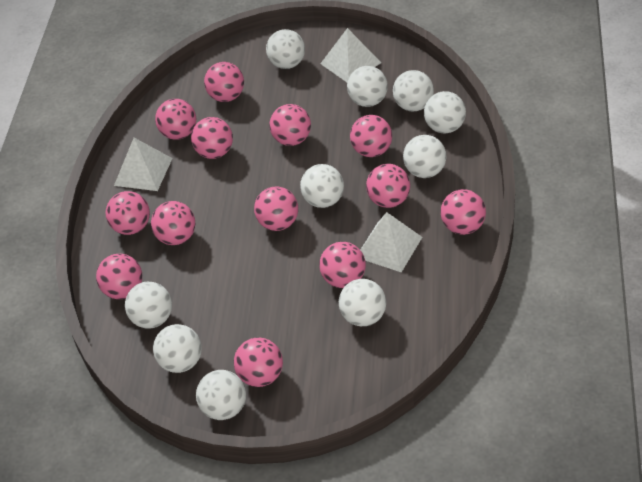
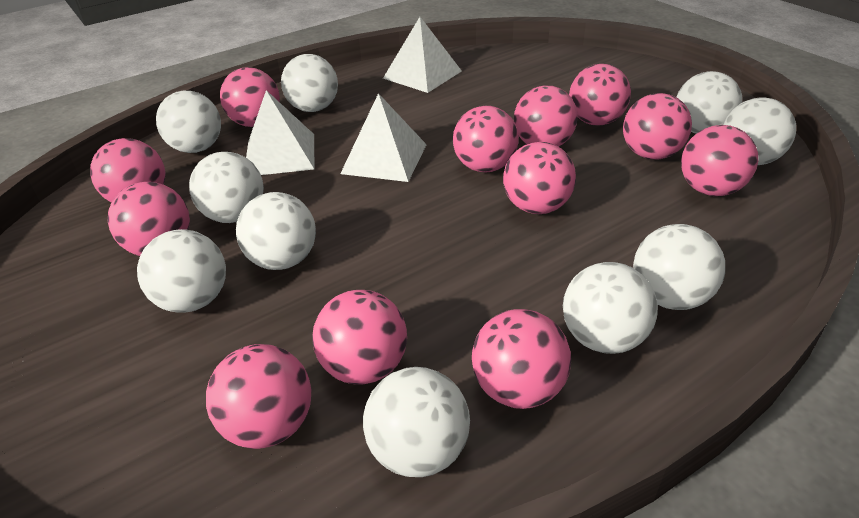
pink ball: 13 -> 12

